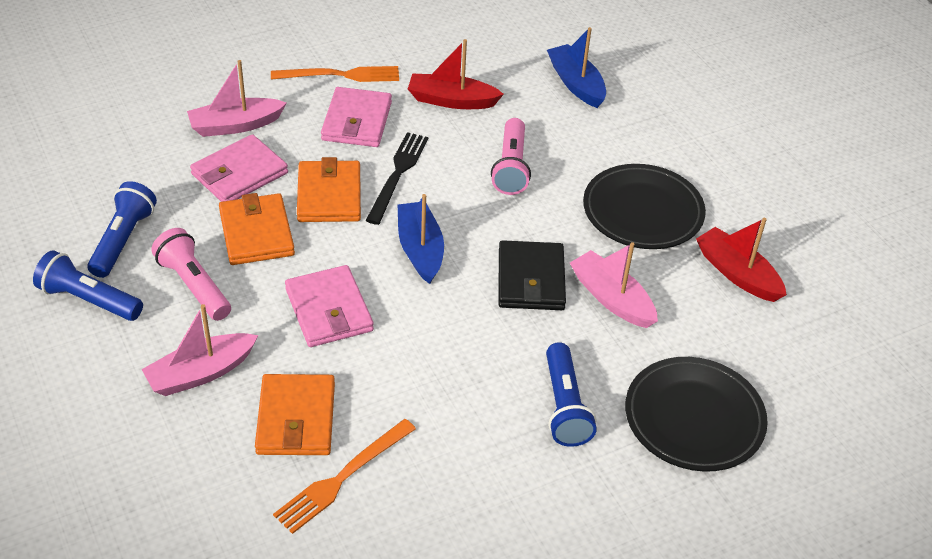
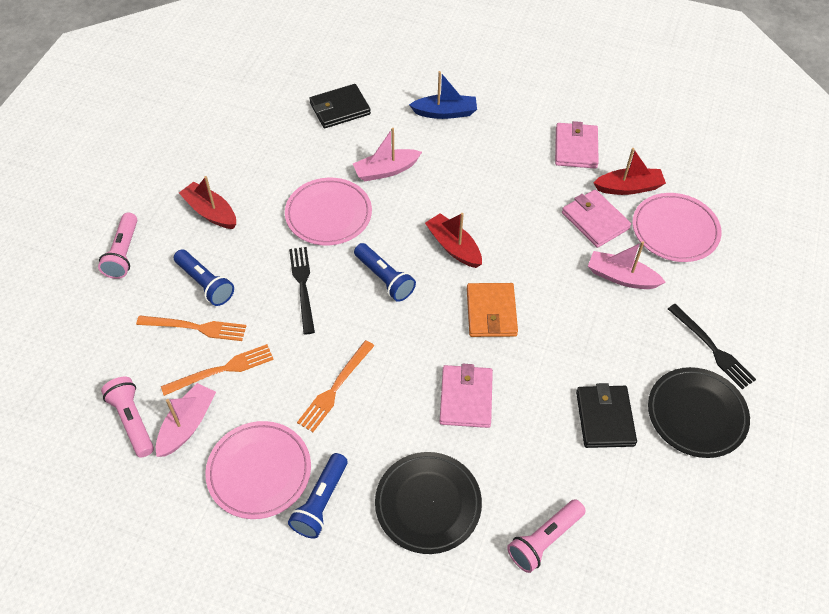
black fork: 1 -> 2
black wallet: 1 -> 2
blue boat: 2 -> 1
orange fork: 2 -> 3
orange wallet: 3 -> 1
pink flashlight: 2 -> 3
pink plate: 0 -> 3
red boat: 2 -> 3

